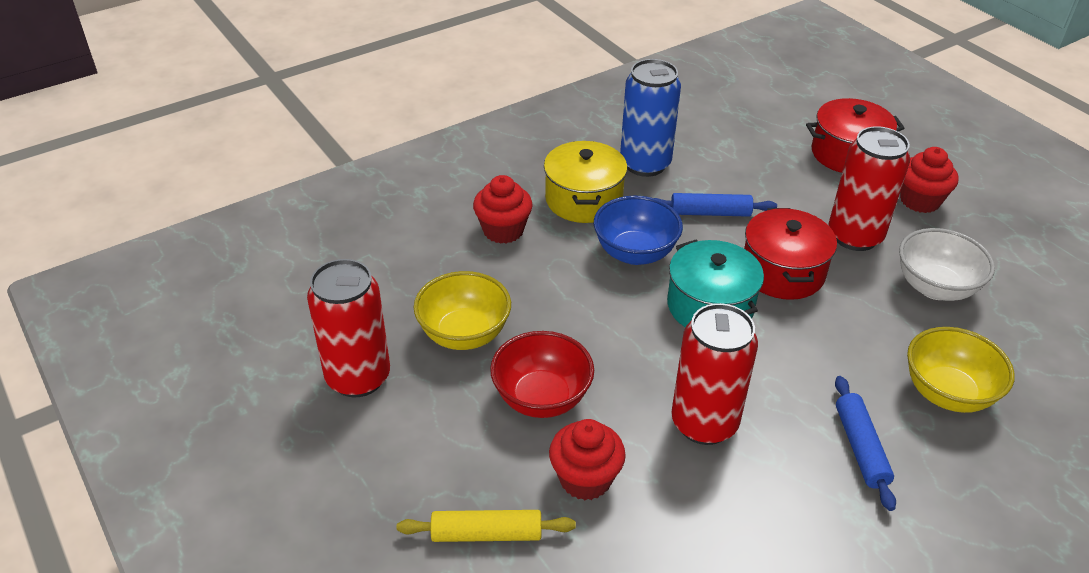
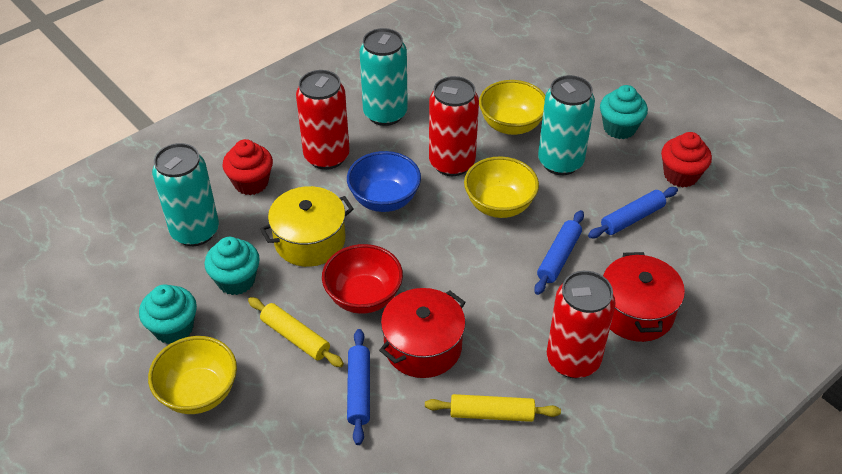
blue can: 1 -> 0
blue rolling pin: 2 -> 3
red cupcake: 3 -> 2
turquoise can: 0 -> 3
turquoise cupcake: 0 -> 3
turquoise pot: 1 -> 0
white bowl: 1 -> 0
yellow bowl: 2 -> 3
yellow rolling pin: 1 -> 2

